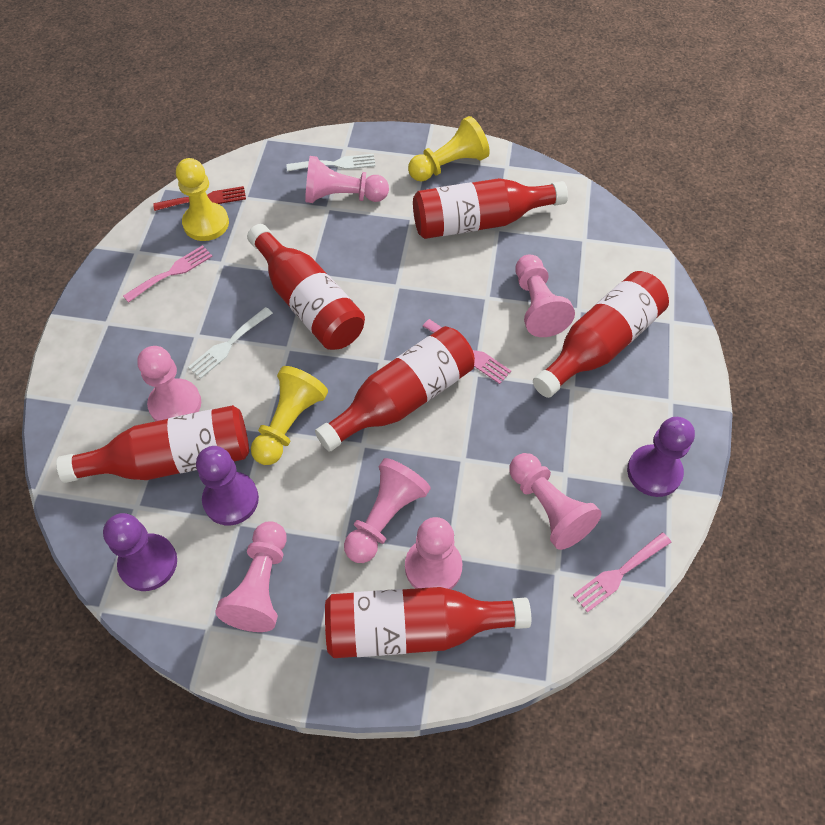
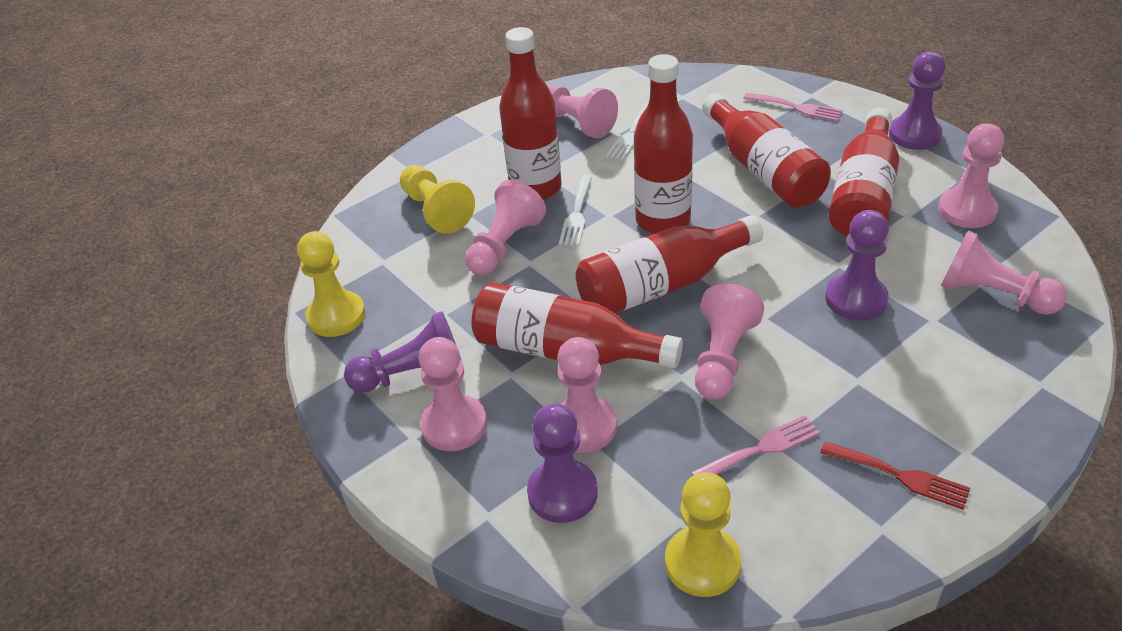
pink fork: 3 -> 2
purple pawn: 3 -> 4

